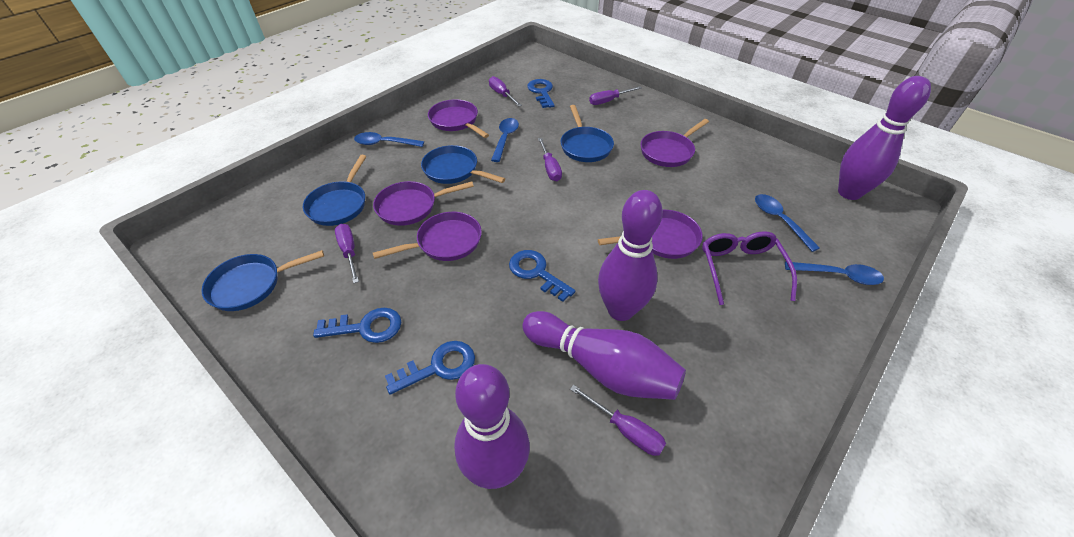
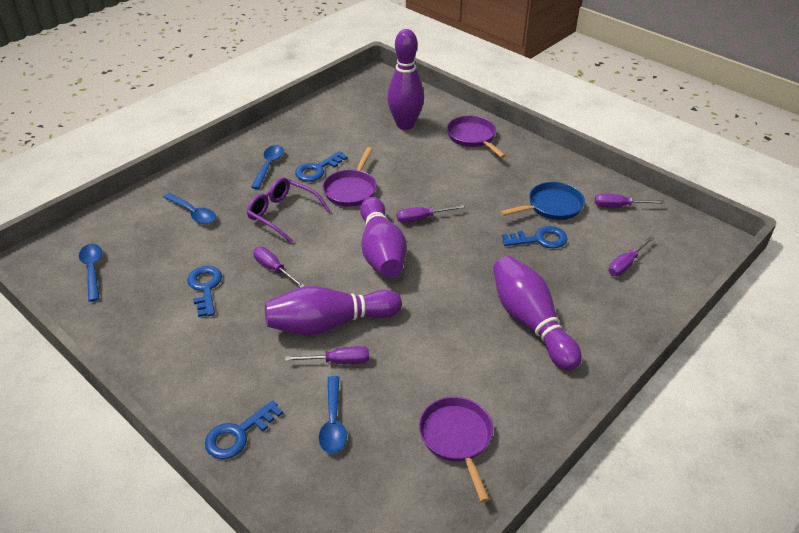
blue pan: 4 -> 1
purple pan: 5 -> 3

